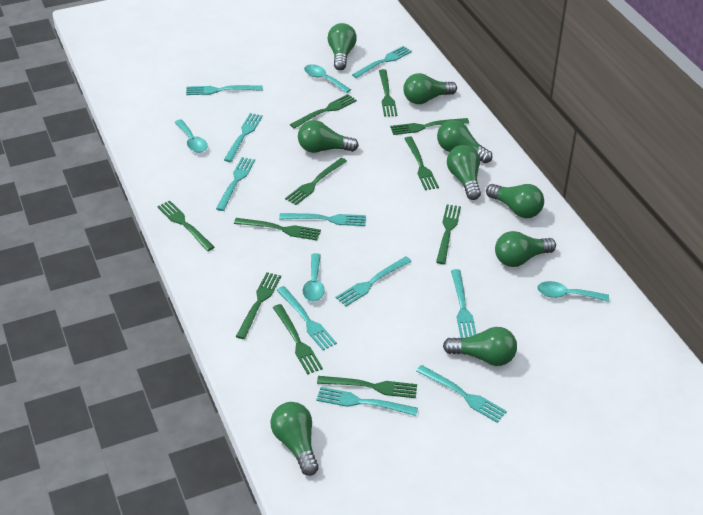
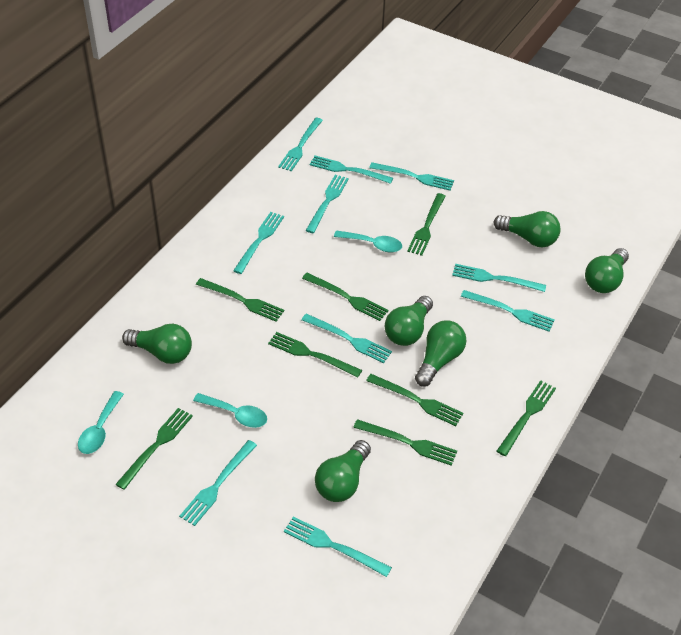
green fork: 11 -> 8
green light bulb: 9 -> 6
turquoise spoon: 4 -> 3

